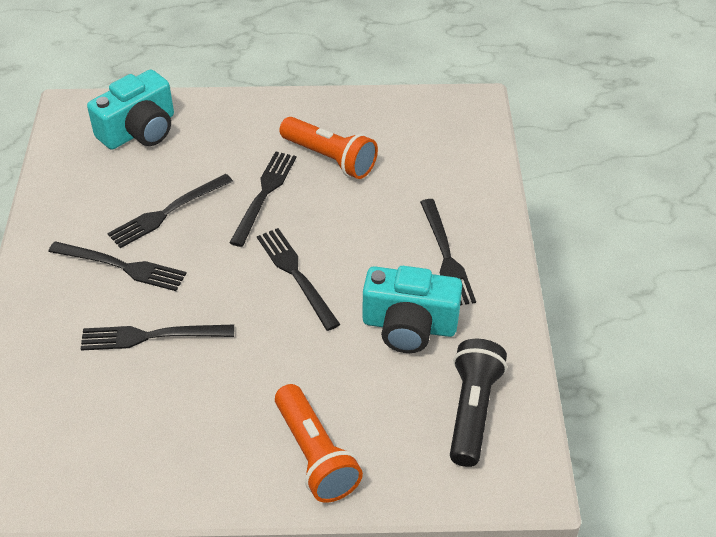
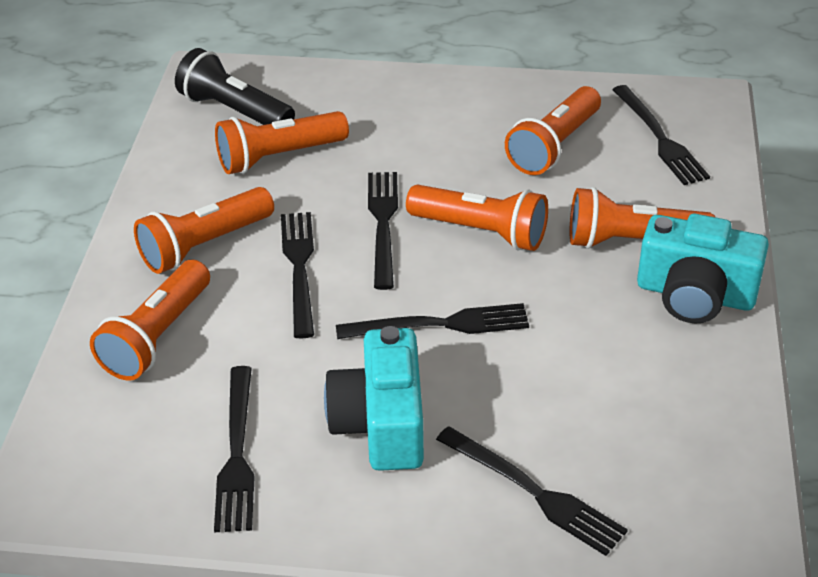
orange flashlight: 2 -> 6

